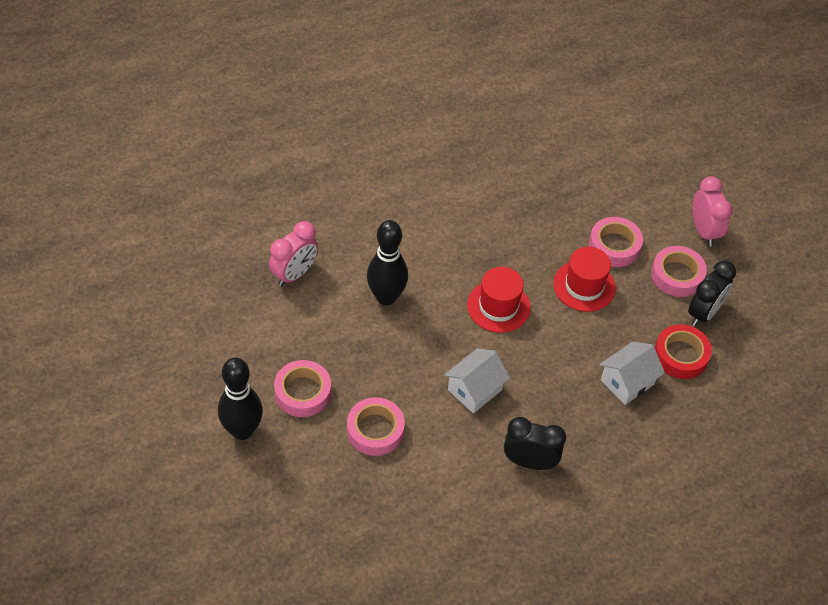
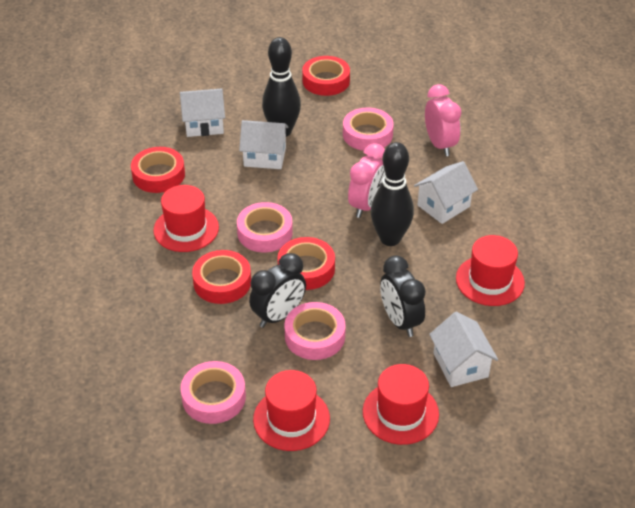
red hat: 2 -> 4
red tape: 1 -> 4
white house: 2 -> 4

